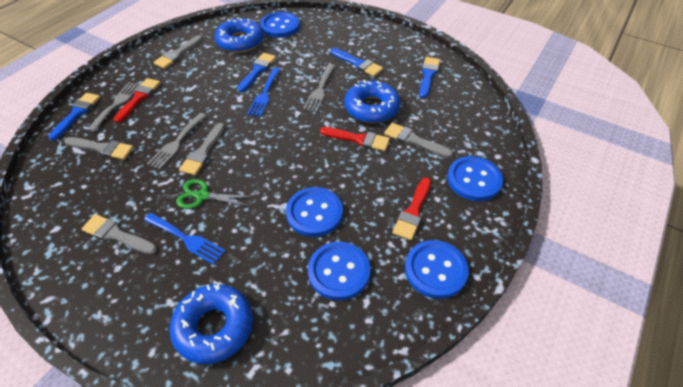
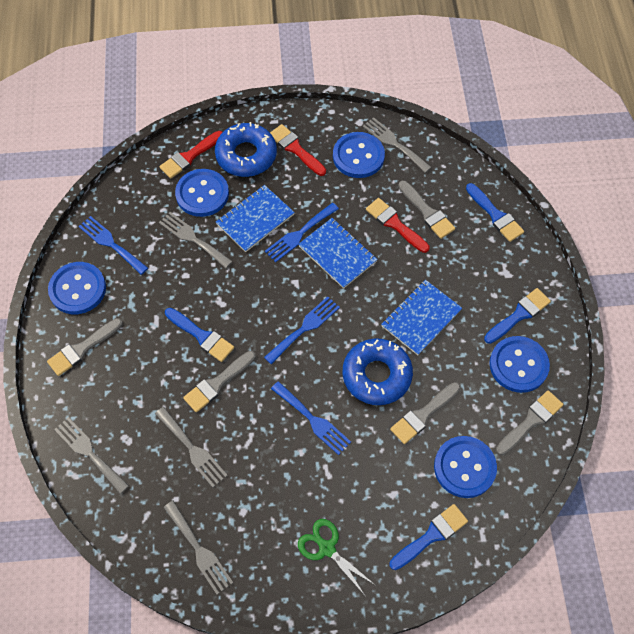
blue donut: 3 -> 2
blue fork: 2 -> 4
blue notebook: 0 -> 3
grey fork: 3 -> 5

